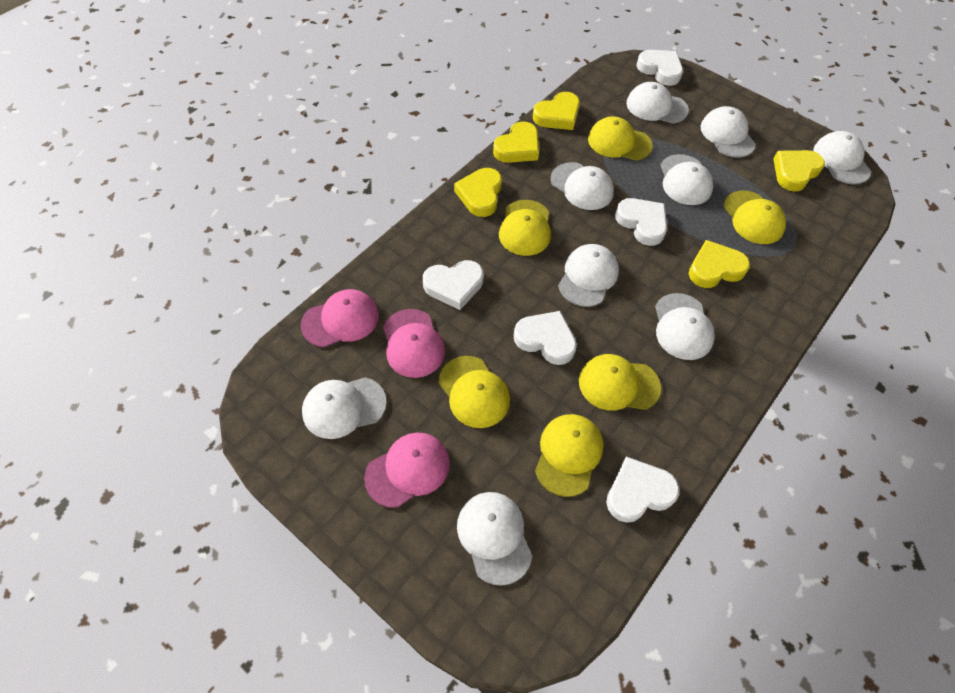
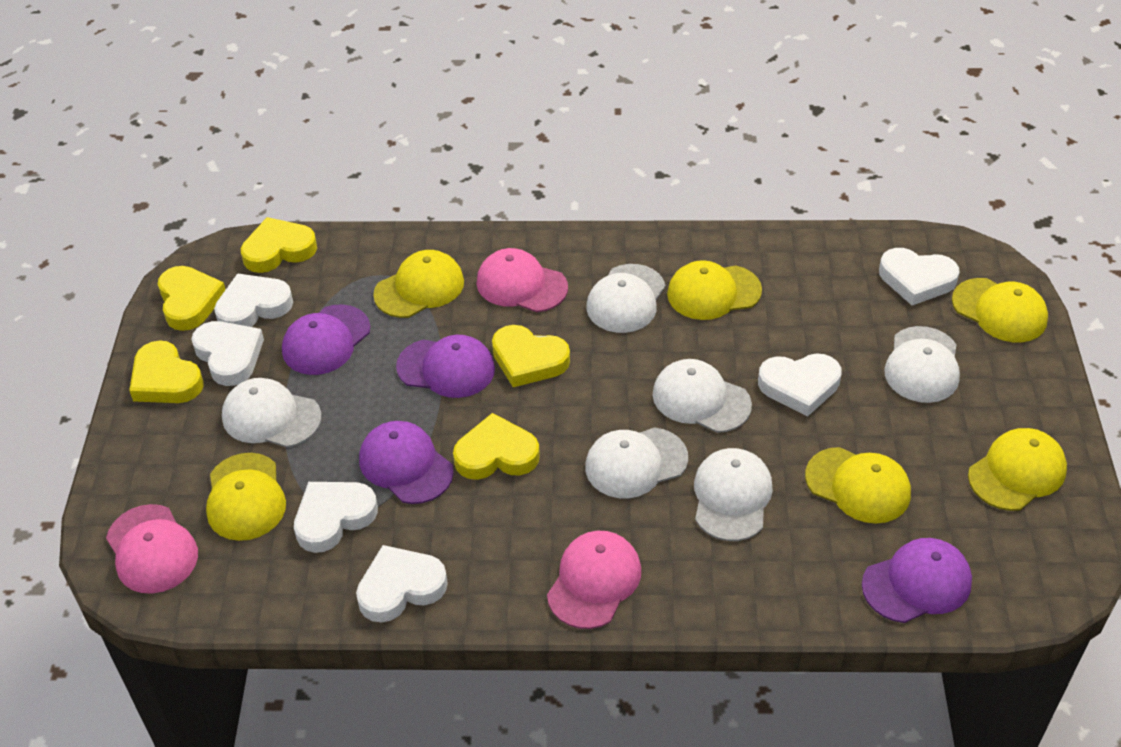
purple cap: 0 -> 4
white cap: 9 -> 6
white heart: 5 -> 6

